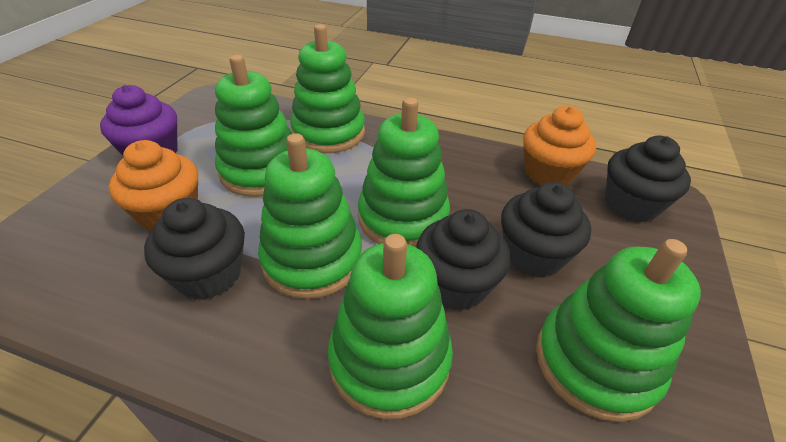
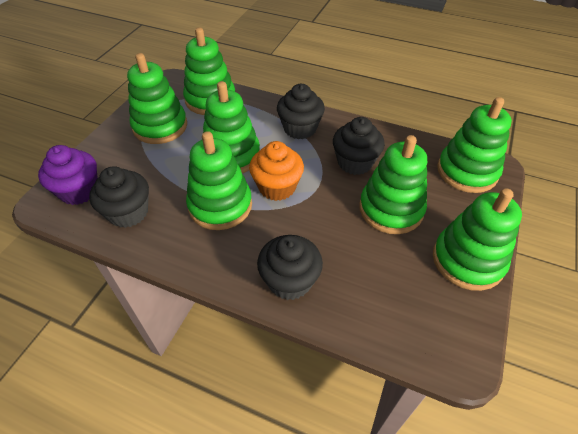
green stacking toy: 6 -> 7
orange cupcake: 2 -> 1

